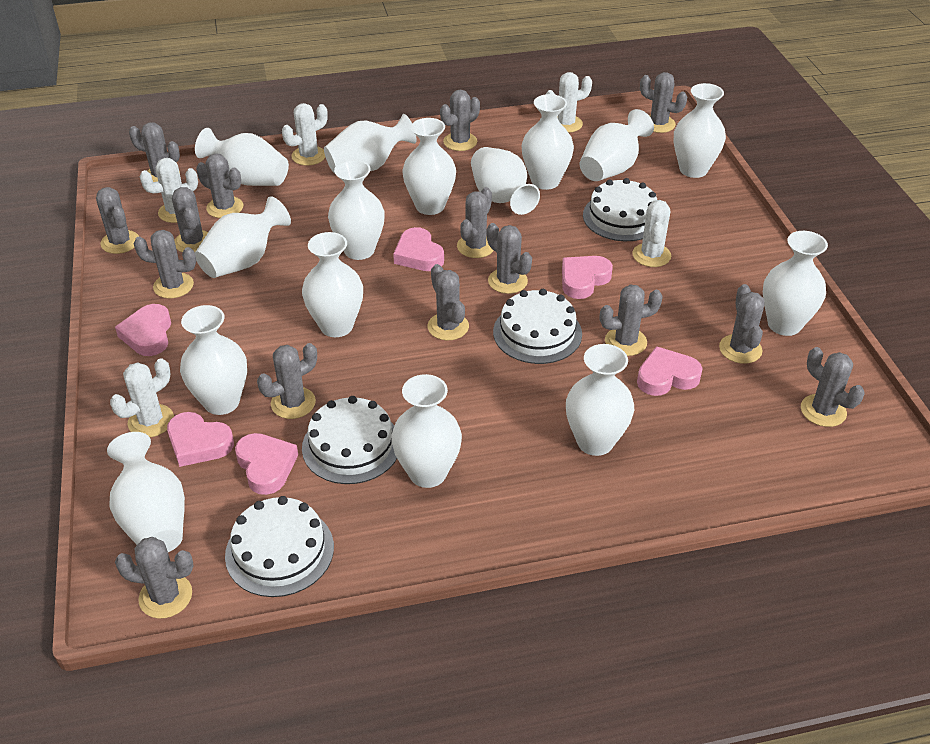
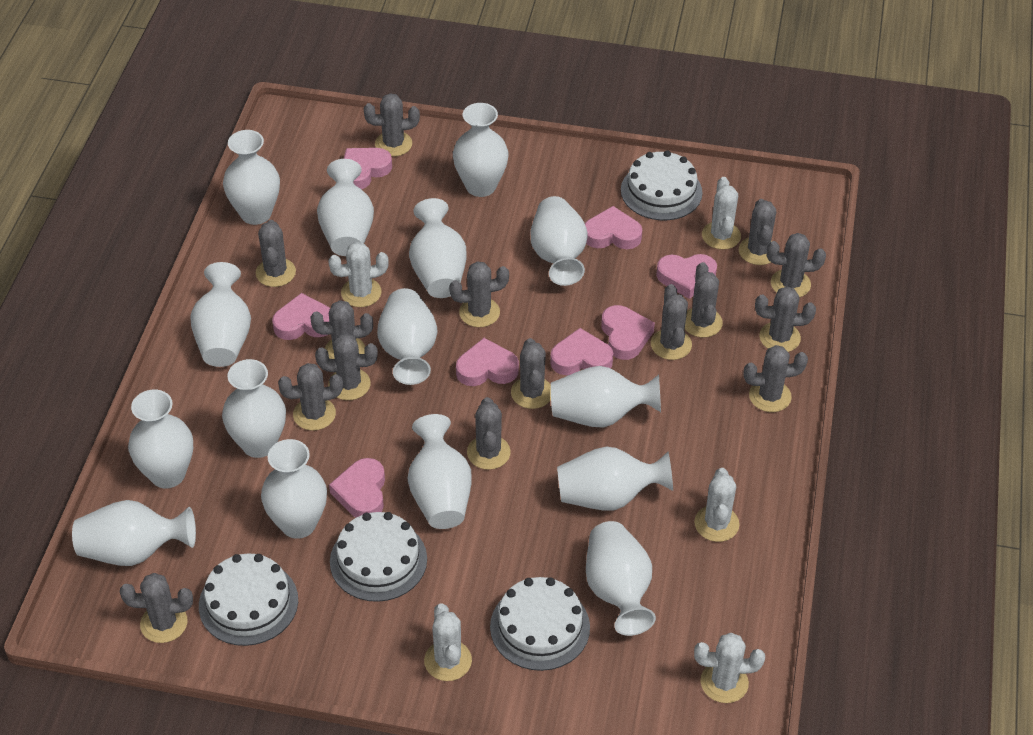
pink heart: 6 -> 8

